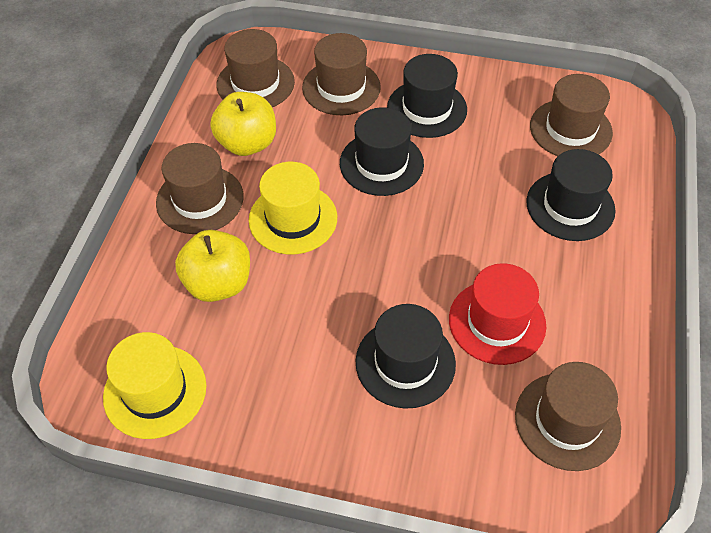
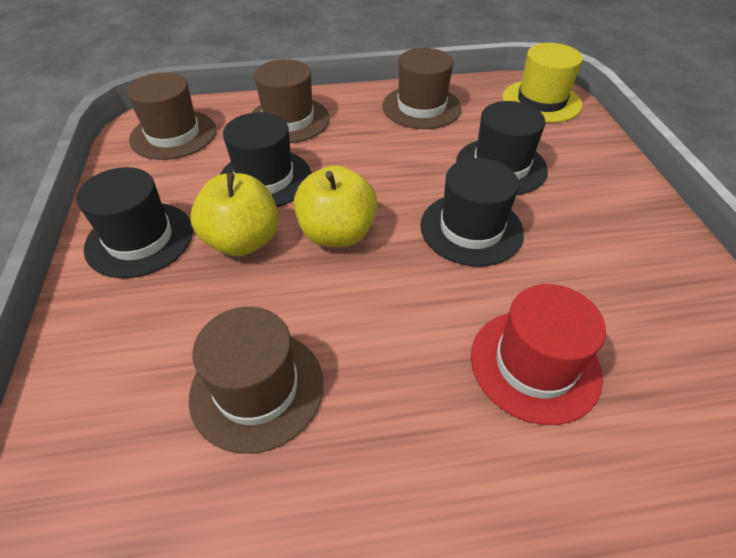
brown hat: 5 -> 4
yellow hat: 2 -> 1

